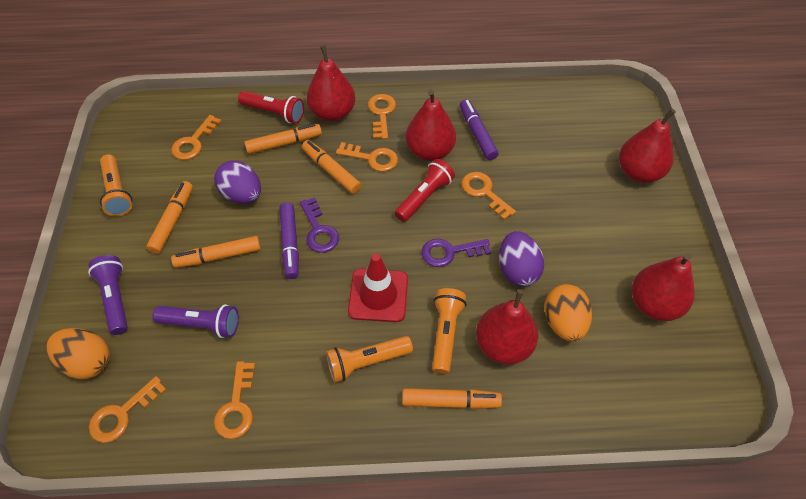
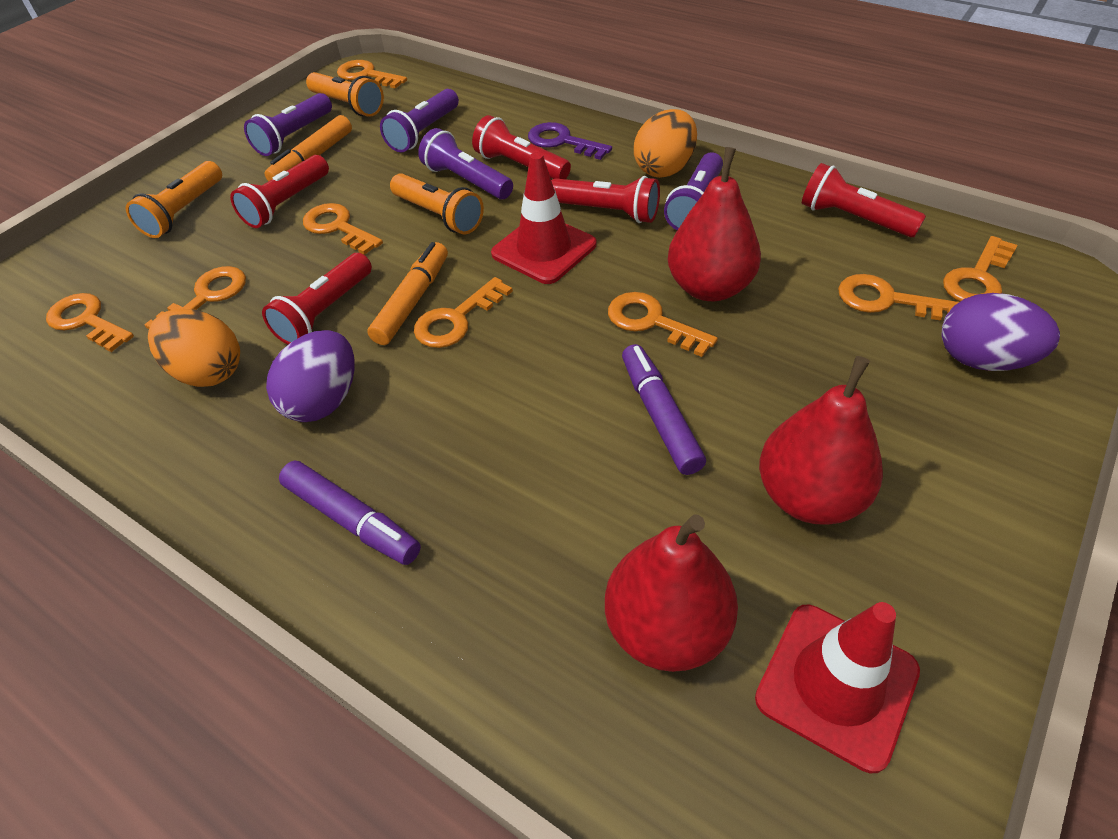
orange key: 6 -> 8
orange marker: 5 -> 2
purple flashlight: 2 -> 4
purple key: 2 -> 1
red flashlight: 2 -> 5
red pear: 5 -> 3
red traffic cone: 1 -> 2

